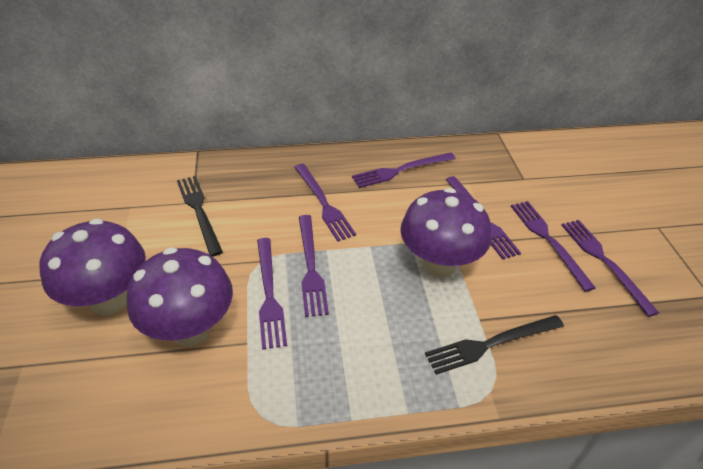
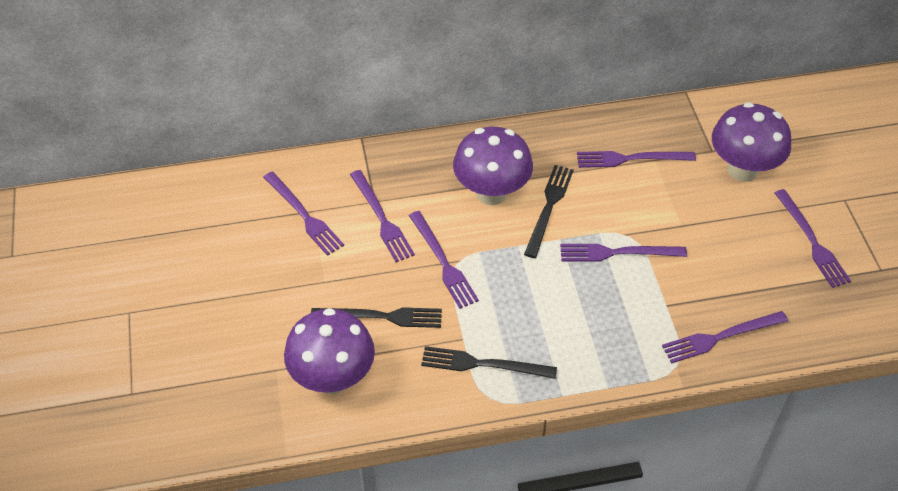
black fork: 2 -> 3

